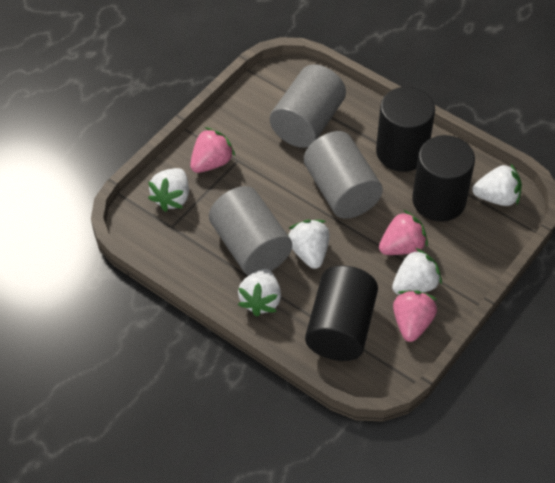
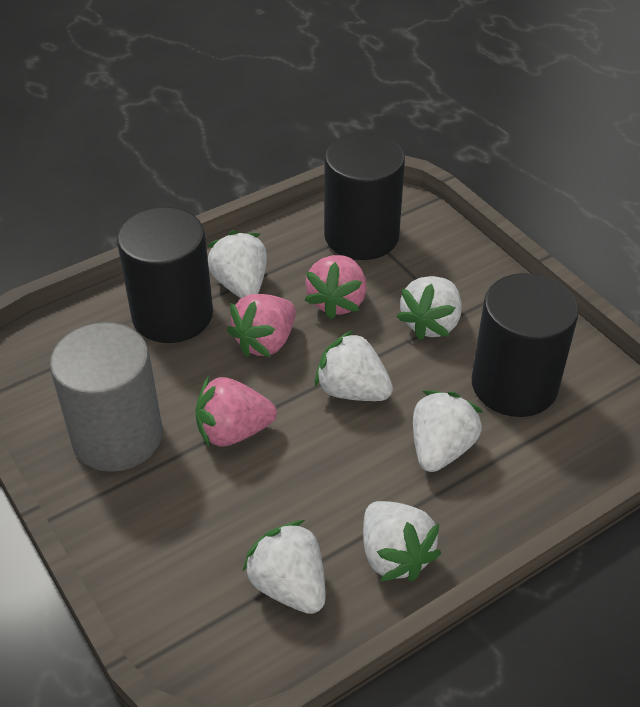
grey cylinder: 3 -> 1
white strawberry: 5 -> 6

